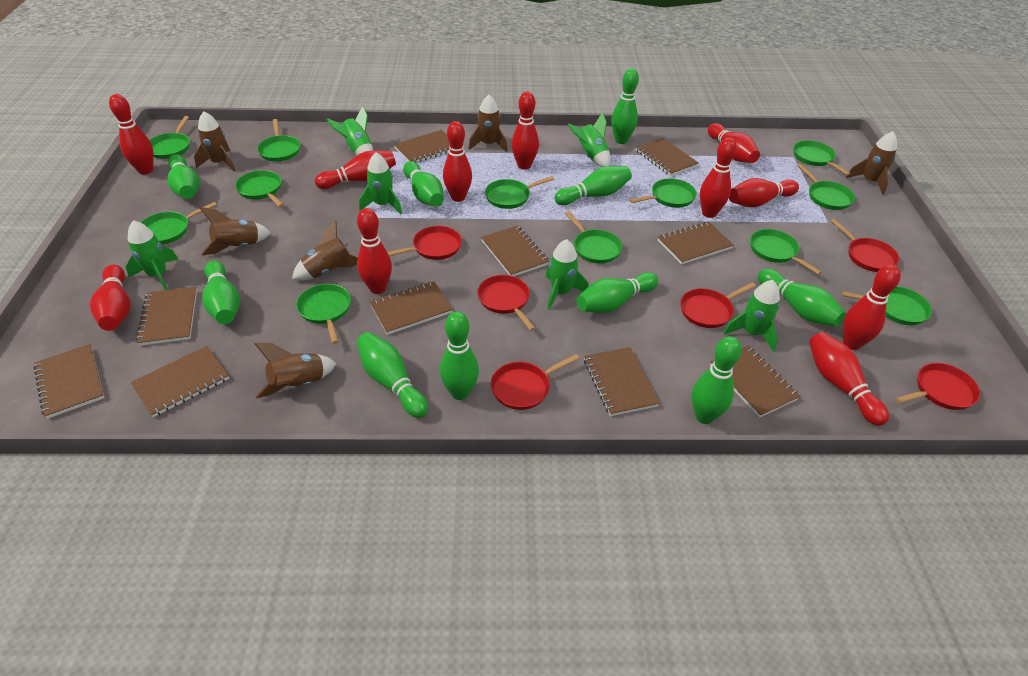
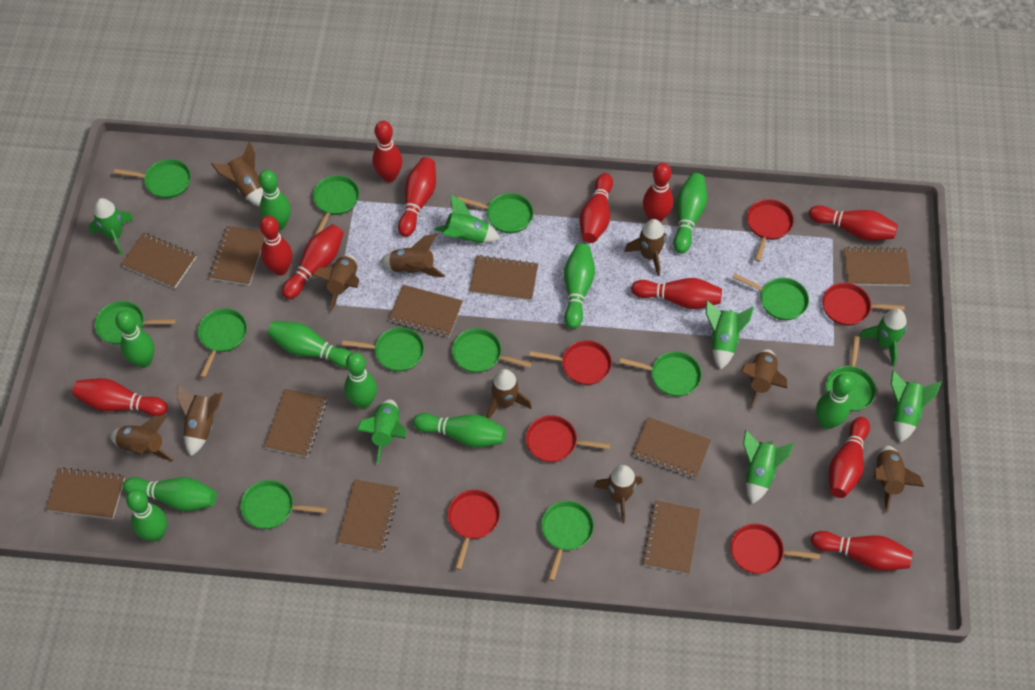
brown rocket: 6 -> 10
green rocket: 6 -> 7

